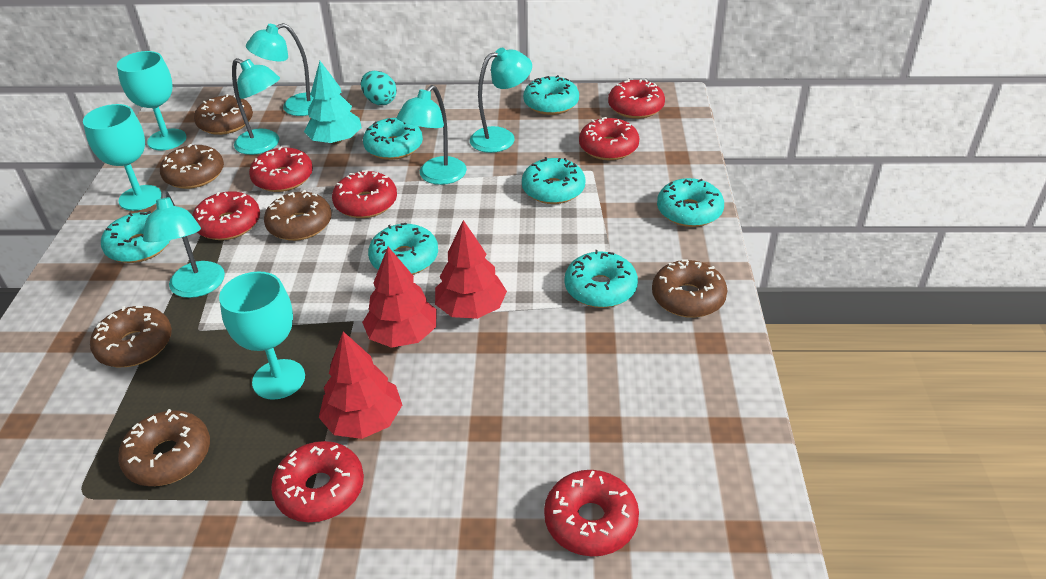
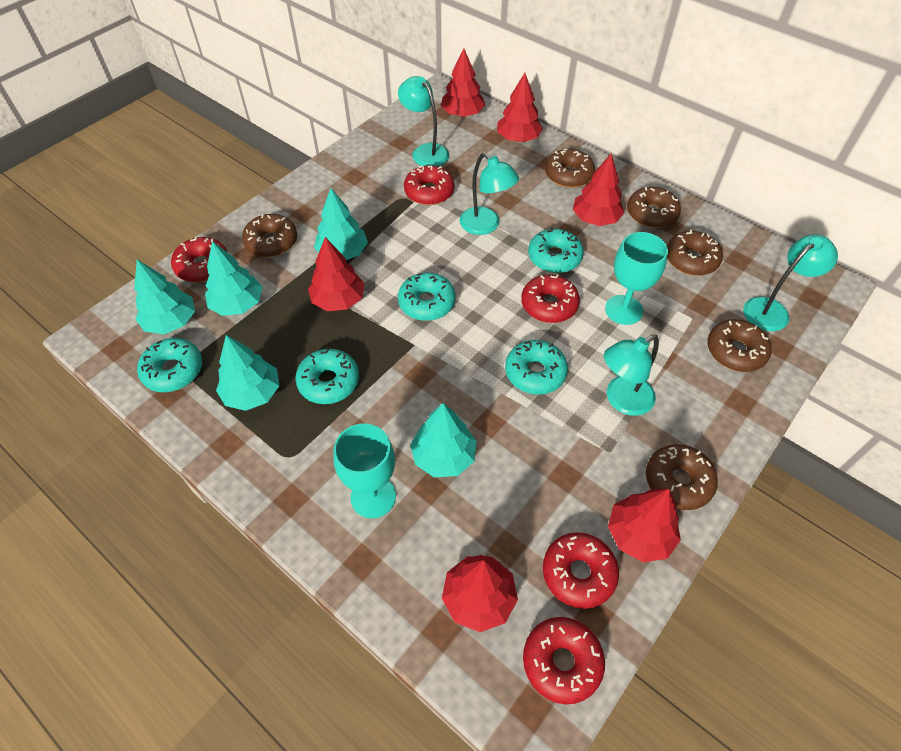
red donut: 7 -> 5
red tree: 3 -> 6
turquoise donut: 7 -> 5
turquoise egg: 1 -> 0
turquoise goblet: 3 -> 2
turquoise lamp: 5 -> 4
turquoise tree: 1 -> 5

